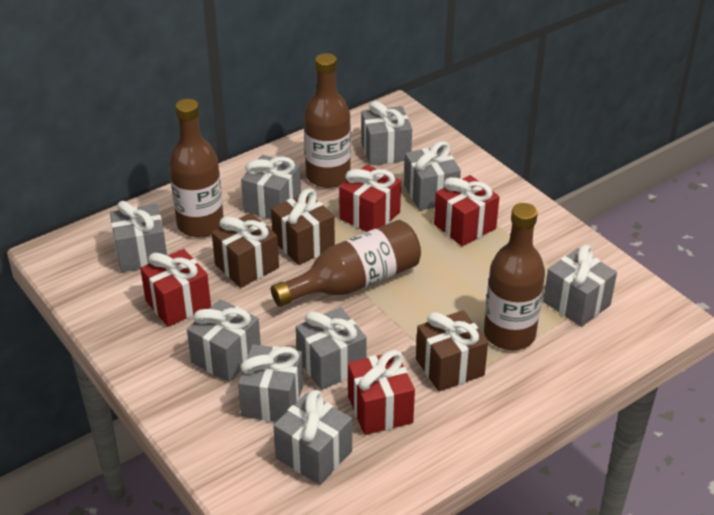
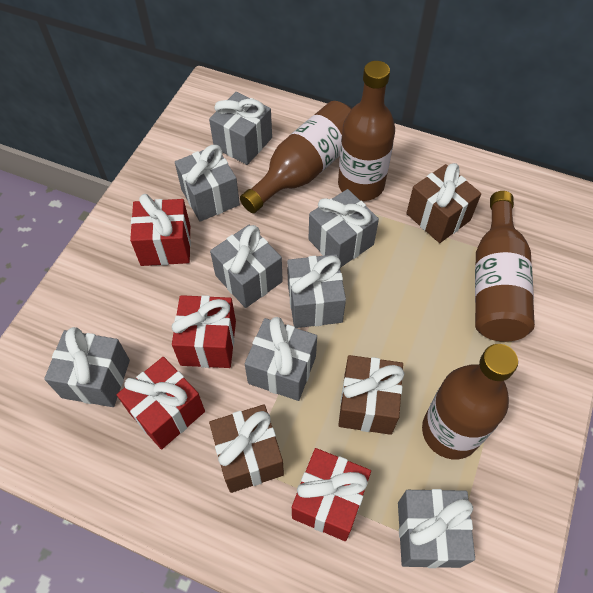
grey gift: 9 -> 8

